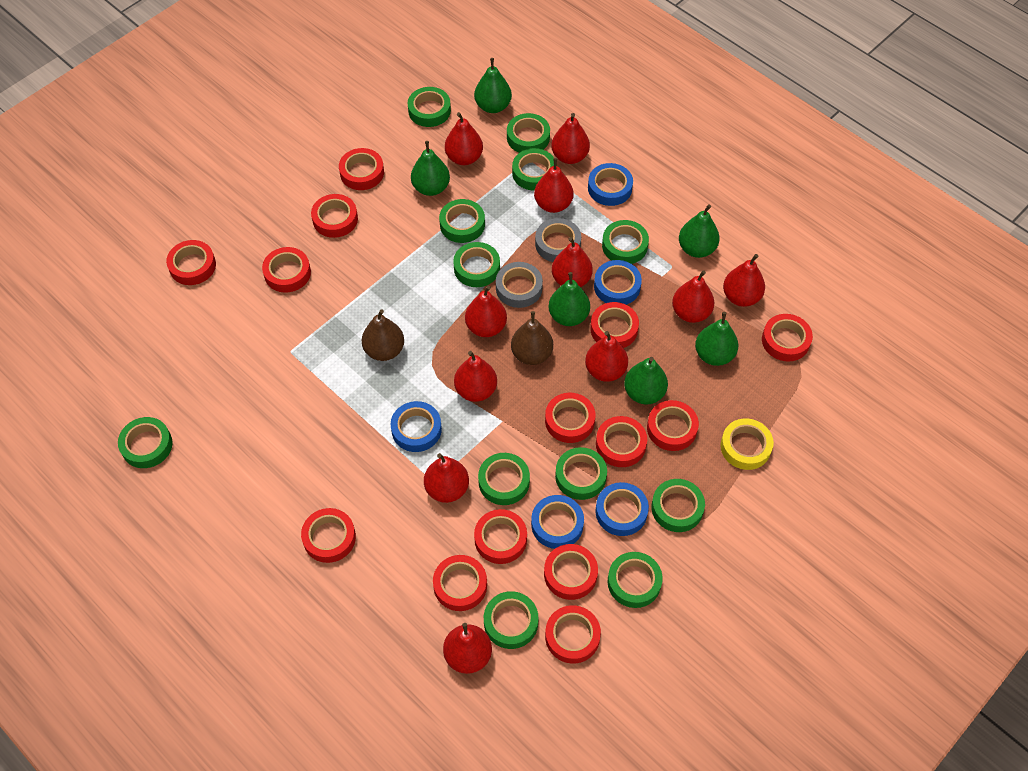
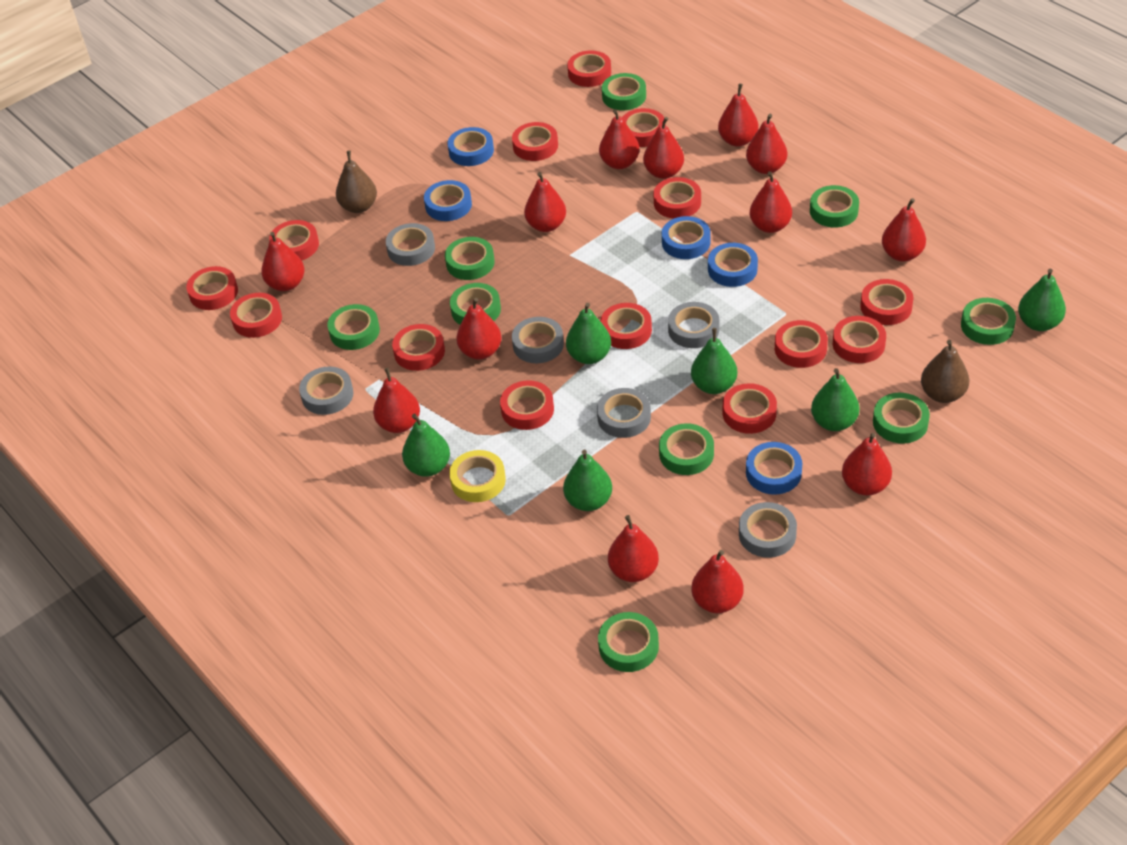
green tape: 12 -> 9
grey tape: 2 -> 6
red pear: 11 -> 13

